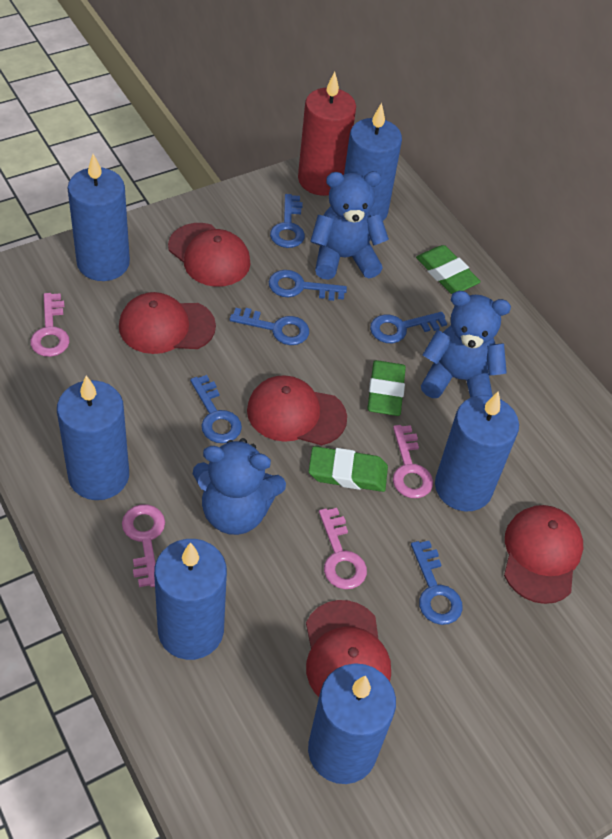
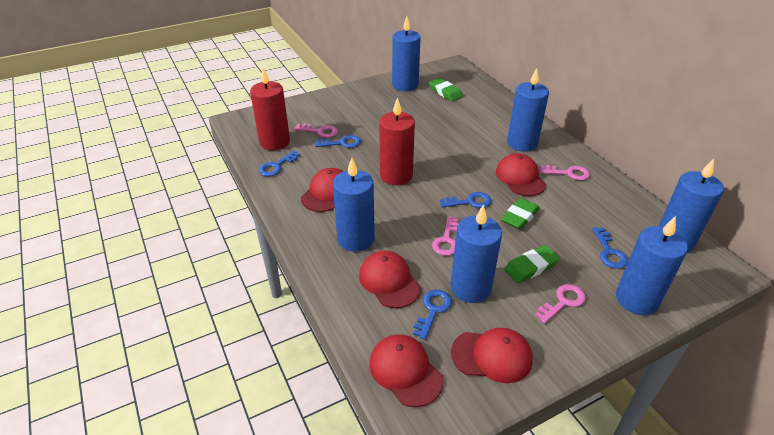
blue key: 6 -> 5
blue teddy bear: 3 -> 0
red candle: 1 -> 2

